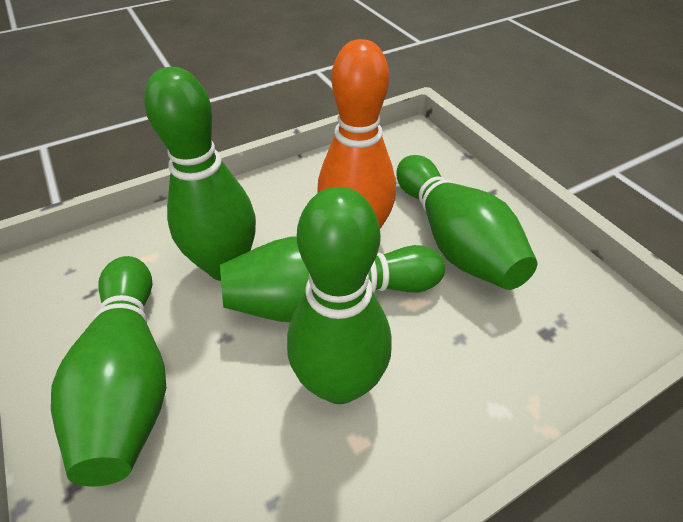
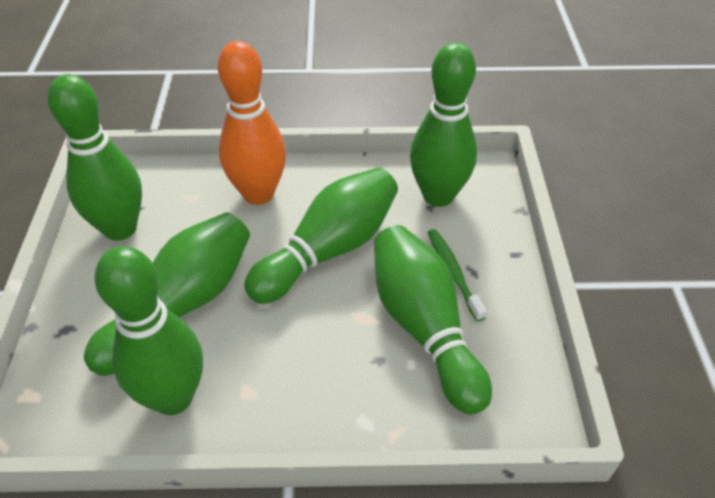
green bowling pin: 5 -> 6
green toothbrush: 0 -> 1

